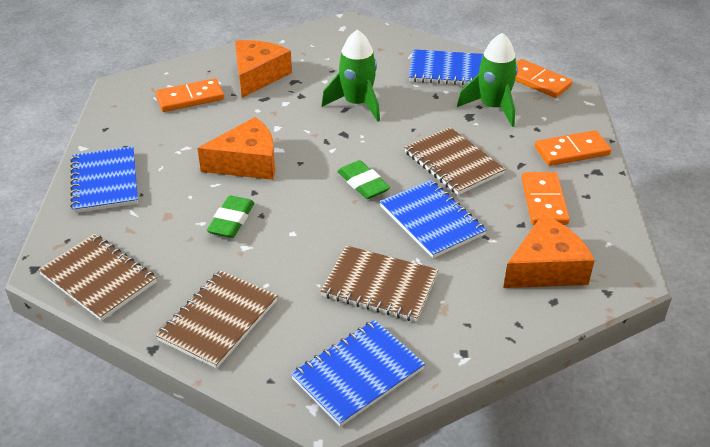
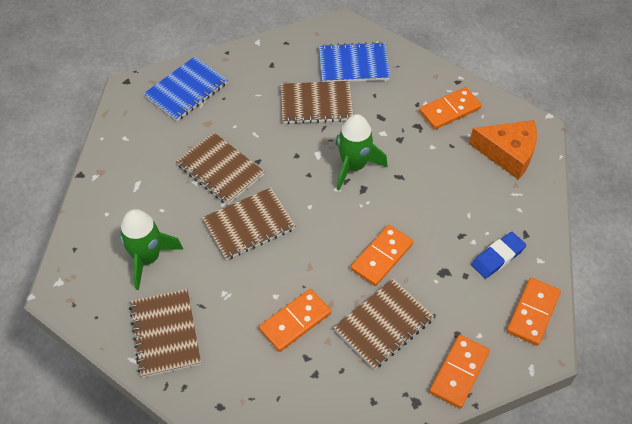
blue eraser: 0 -> 1
blue notebook: 4 -> 2
brown notebook: 4 -> 5
green eraser: 2 -> 0
orange cheese: 3 -> 1
orange domino: 4 -> 5

